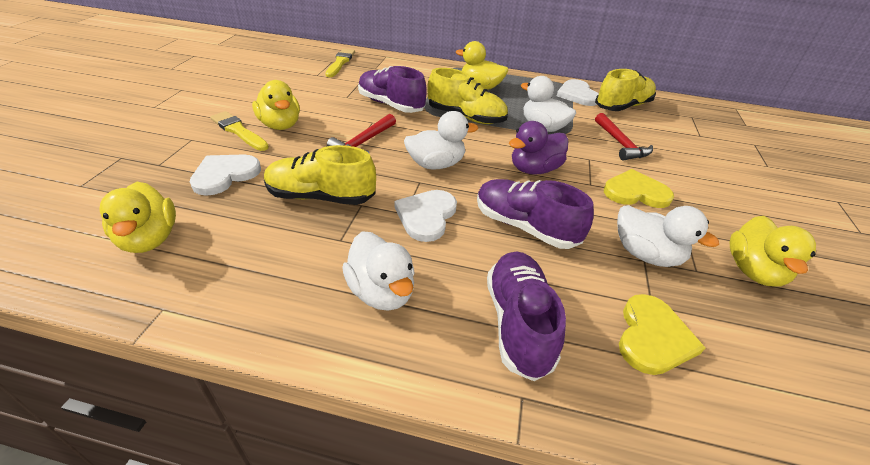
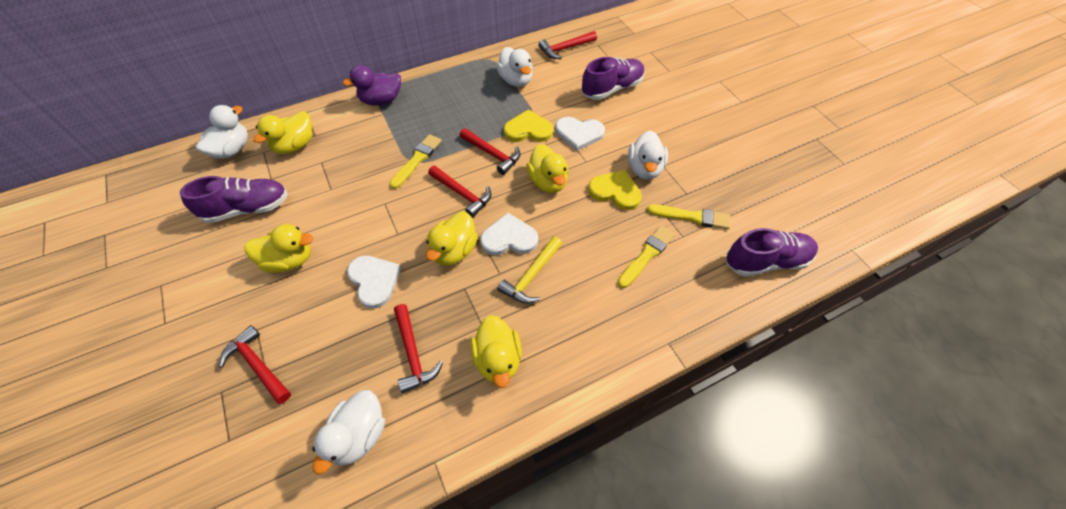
red hammer: 2 -> 5
yellow brush: 2 -> 3
yellow duck: 4 -> 5
yellow hammer: 0 -> 1
yellow shoe: 3 -> 0

